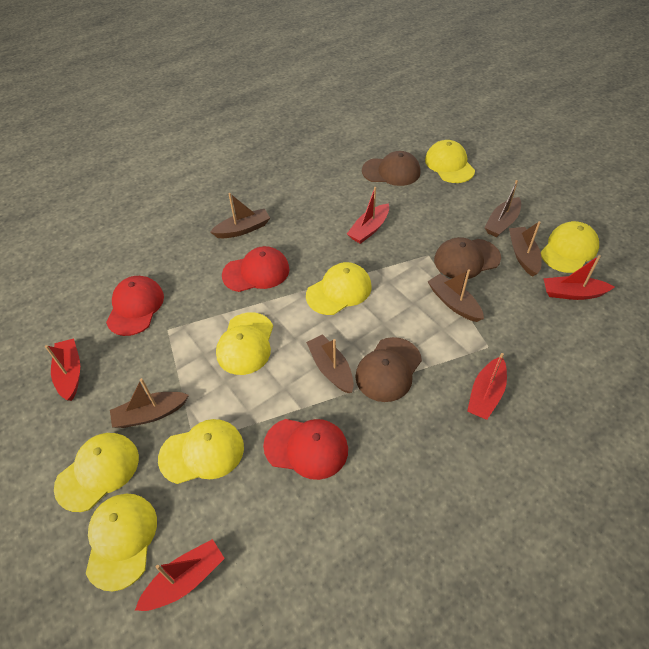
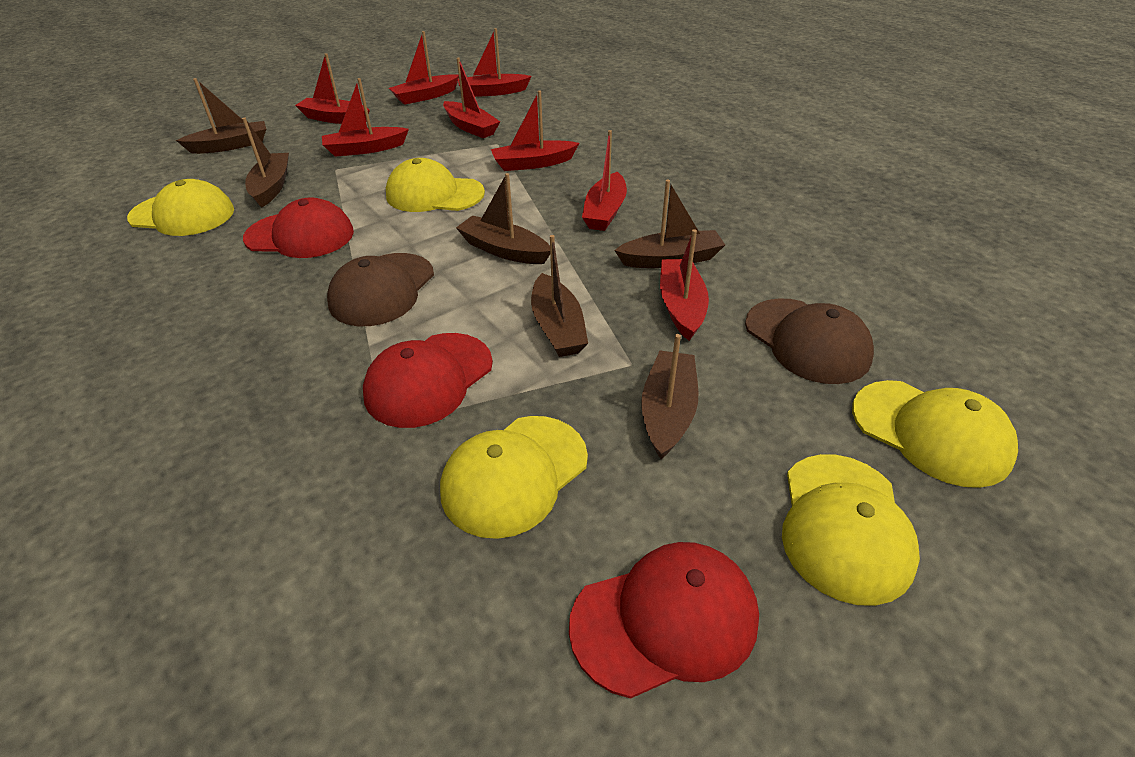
brown cap: 3 -> 2
red boat: 5 -> 8
yellow cap: 7 -> 5

